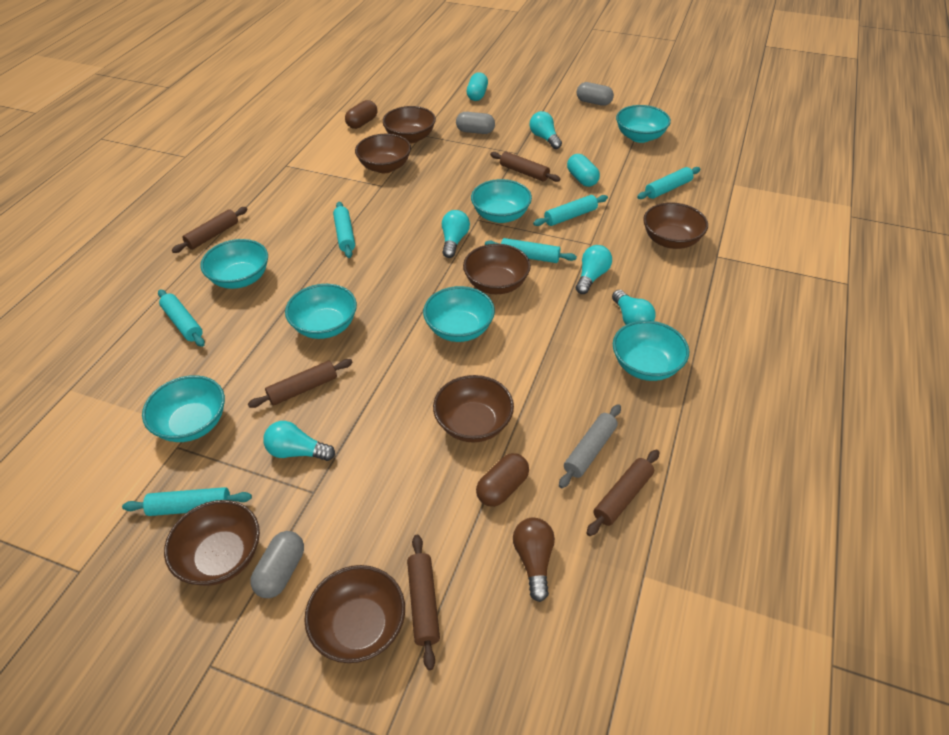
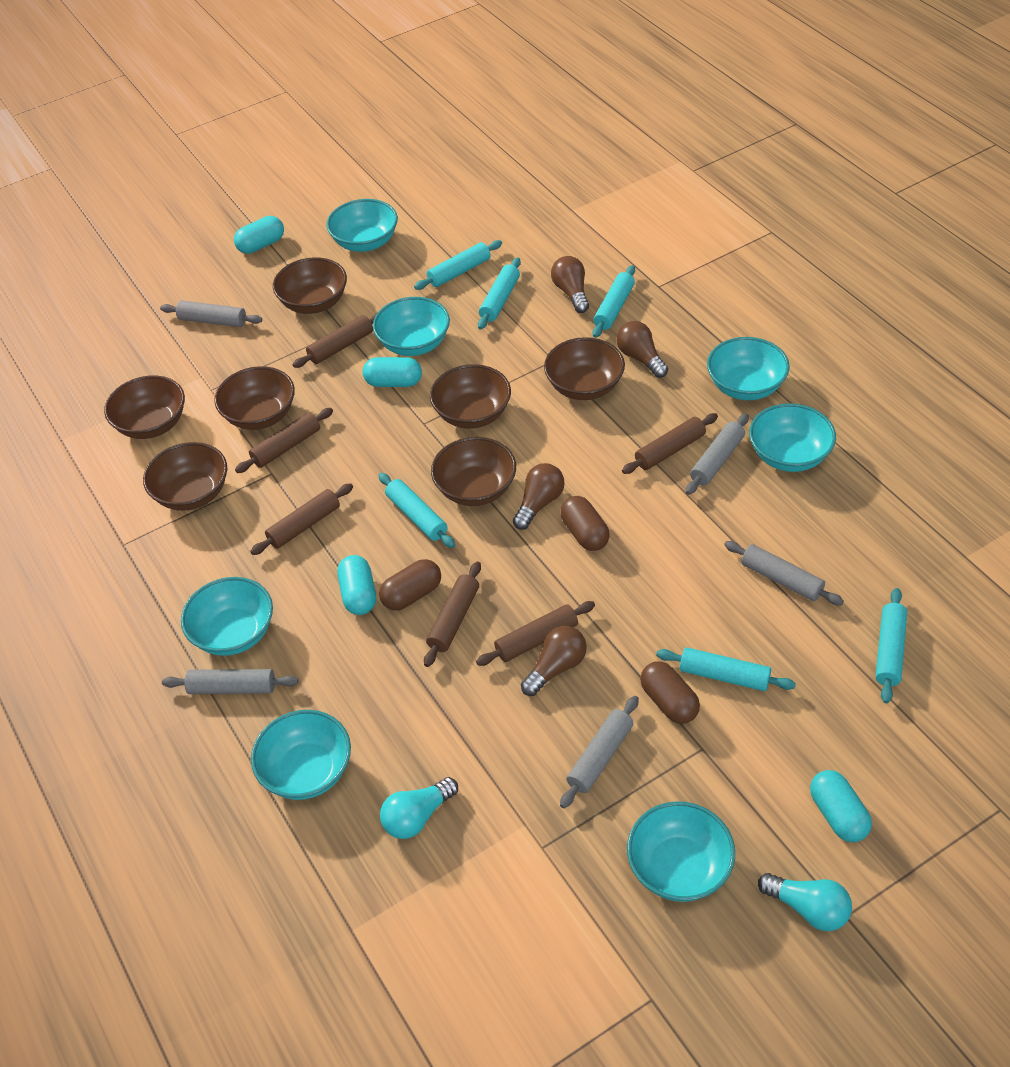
brown capsule: 2 -> 3
brown light bulb: 1 -> 4
brown rolling pin: 5 -> 6
grey capsule: 3 -> 0
grey rolling pin: 1 -> 5
turquoise capsule: 2 -> 4
turquoise light bulb: 5 -> 2

